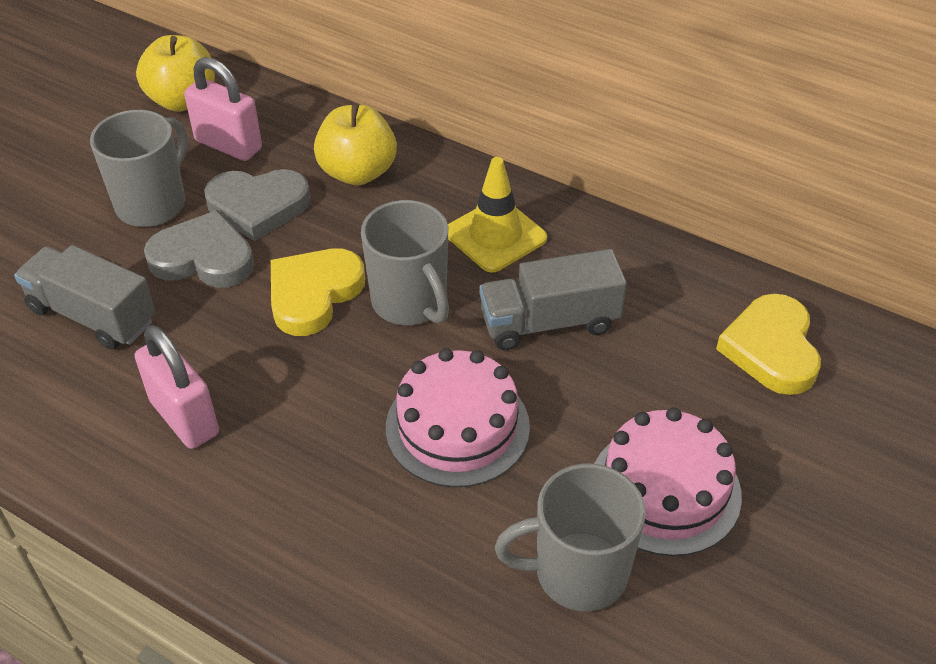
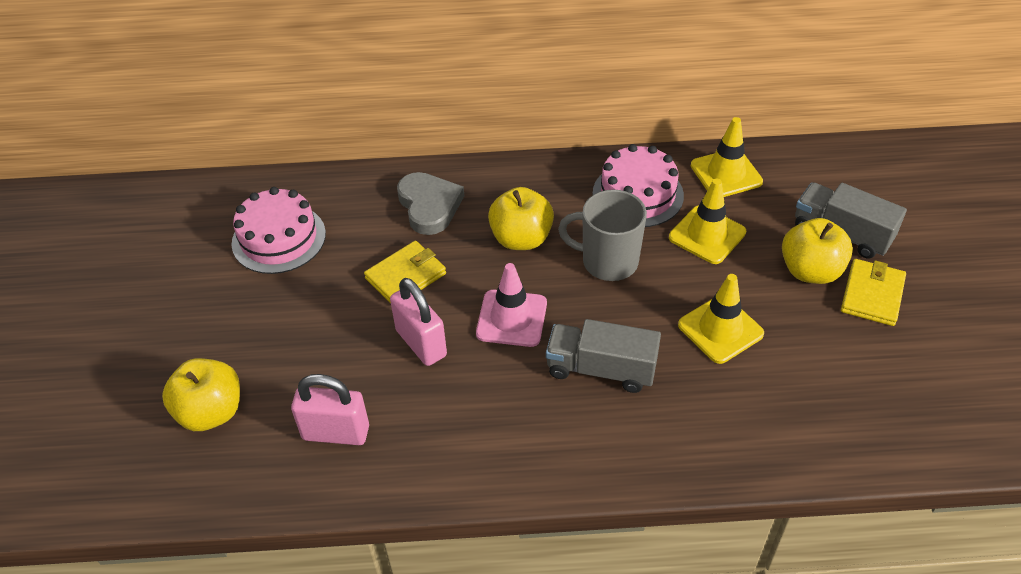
grey heart: 2 -> 1
grey mug: 3 -> 1
pink traffic cone: 0 -> 1
yellow apple: 2 -> 3
yellow heart: 2 -> 0
yellow traffic cone: 1 -> 3
yellow wallet: 0 -> 2

